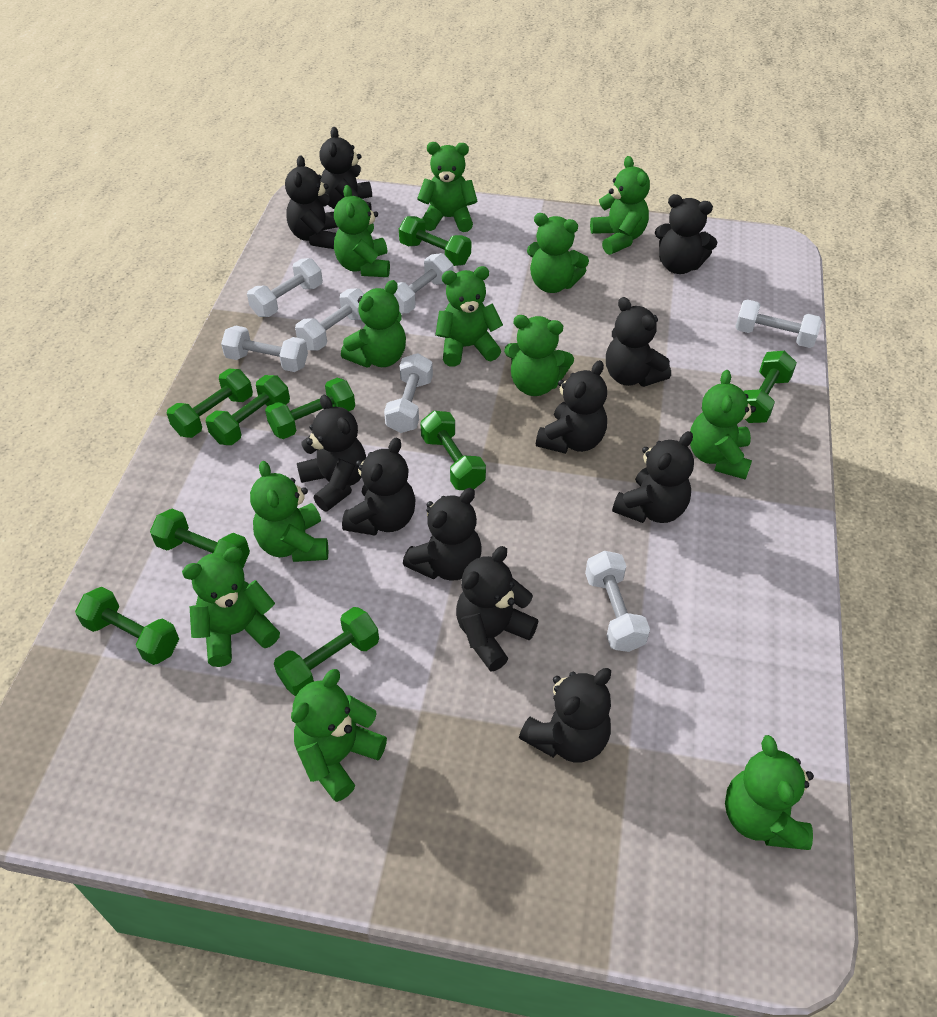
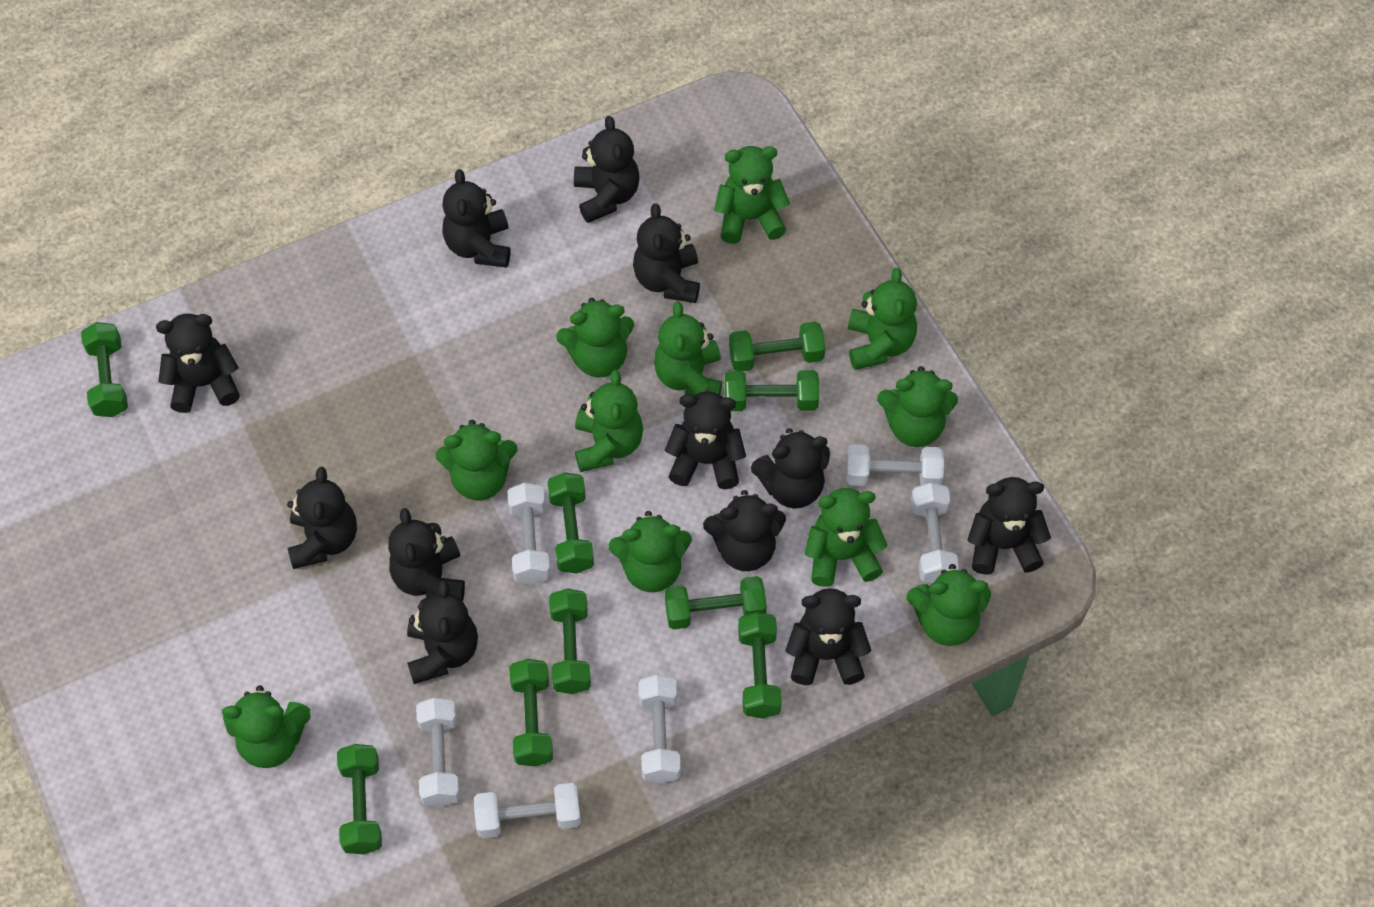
black teddy bear: 11 -> 12
green teddy bear: 12 -> 11
white dumbbell: 7 -> 6

